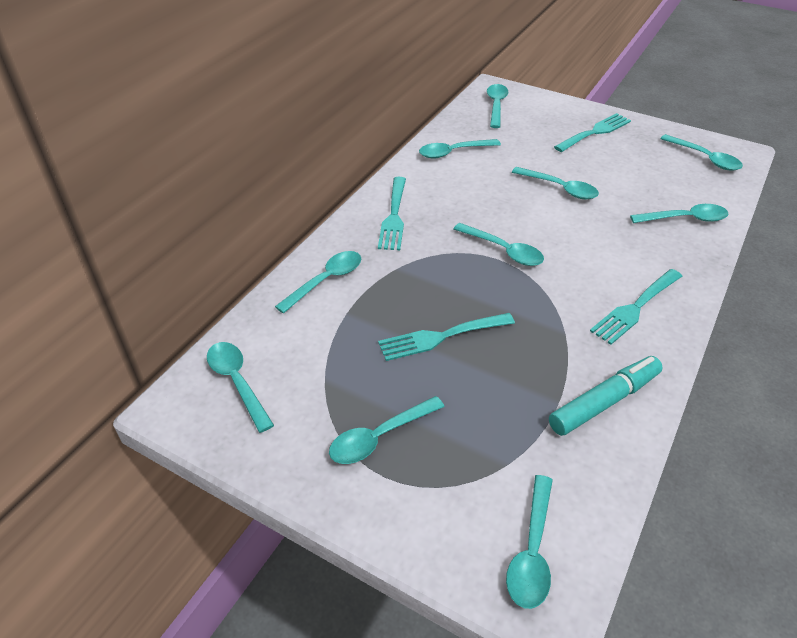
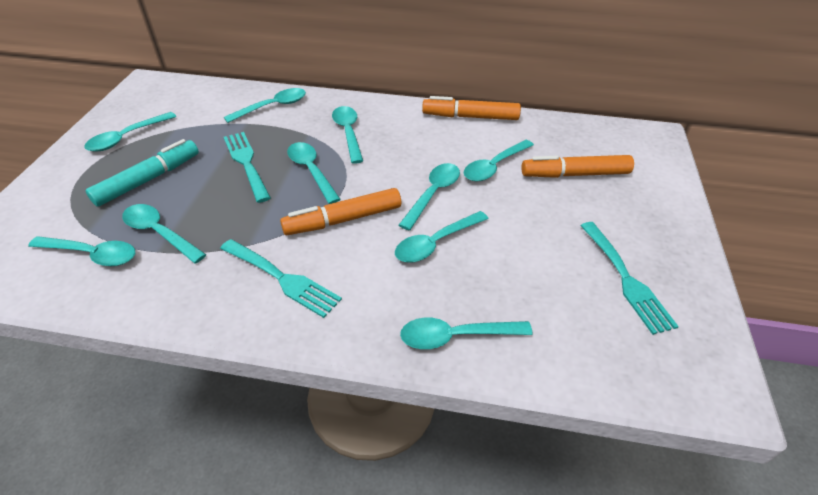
orange marker: 0 -> 3
turquoise fork: 4 -> 3

